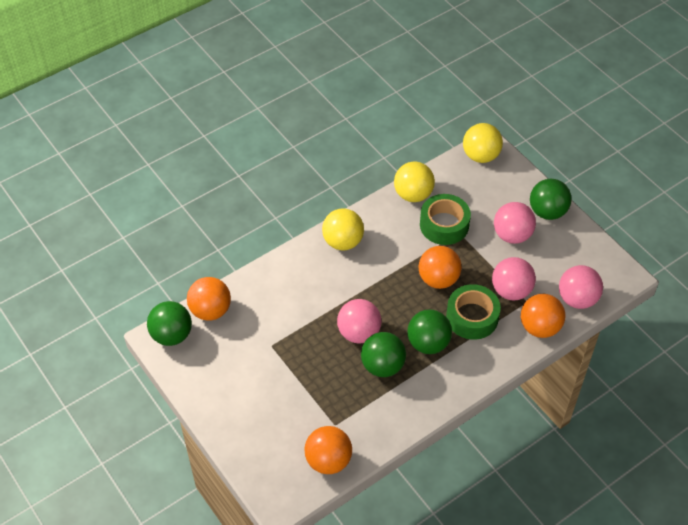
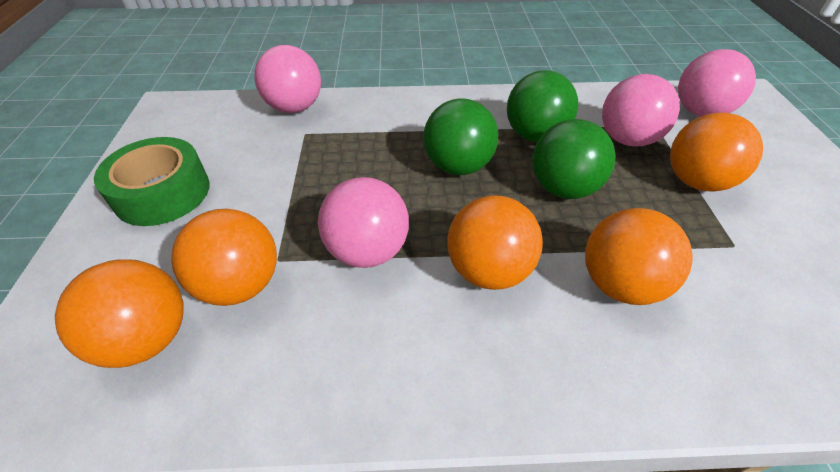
green ball: 4 -> 3
green tape: 2 -> 1
orange ball: 4 -> 5
yellow ball: 3 -> 0

